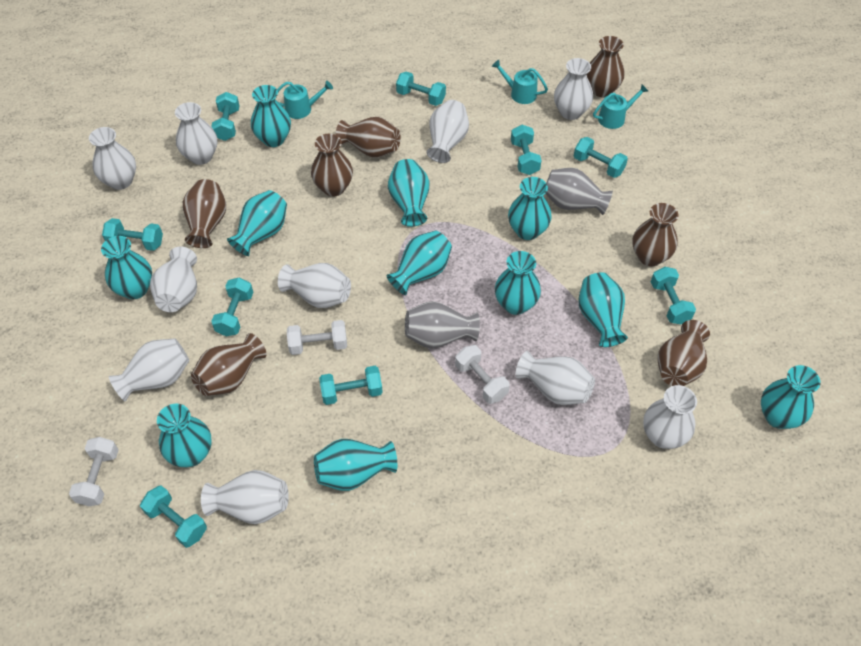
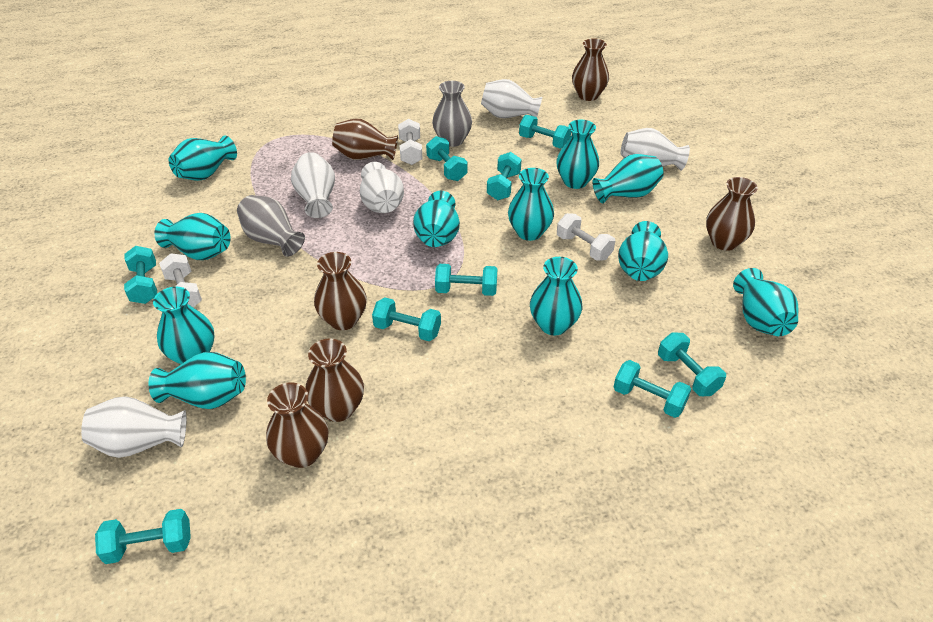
brown vase: 7 -> 6
turquoise watering can: 3 -> 0
white vase: 10 -> 5

